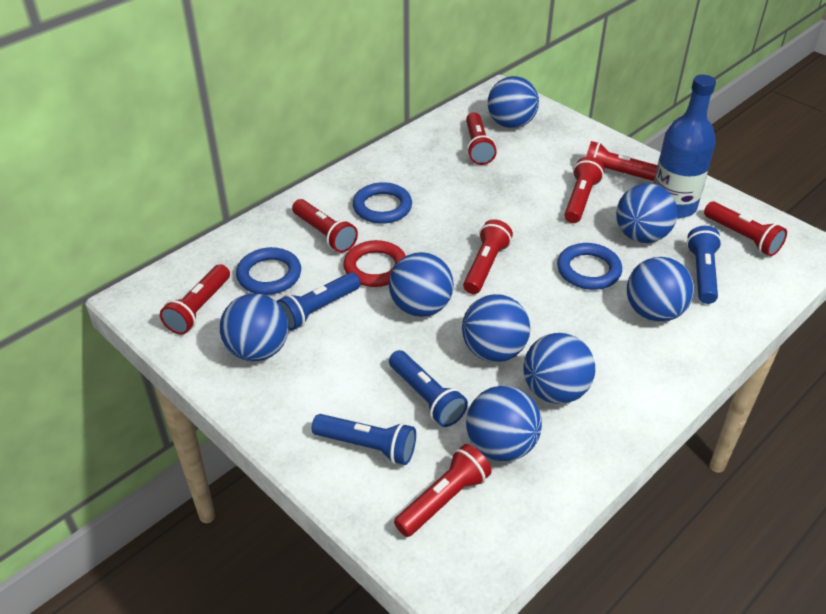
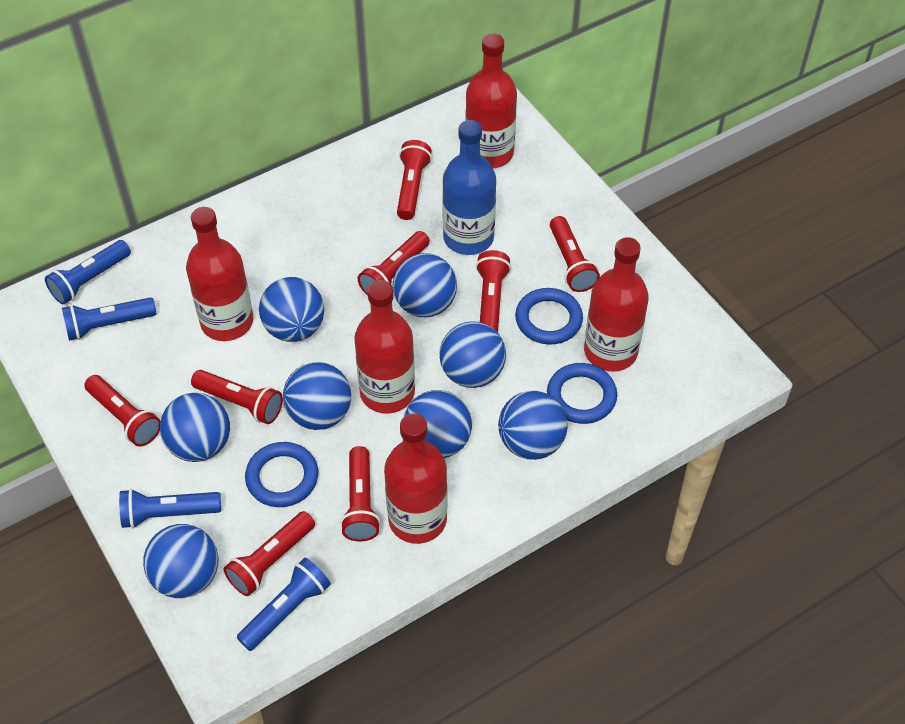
red bottle: 0 -> 5
red ring: 1 -> 0

